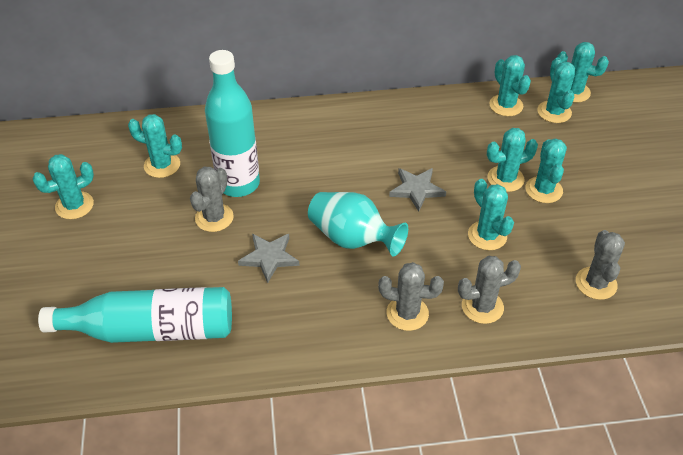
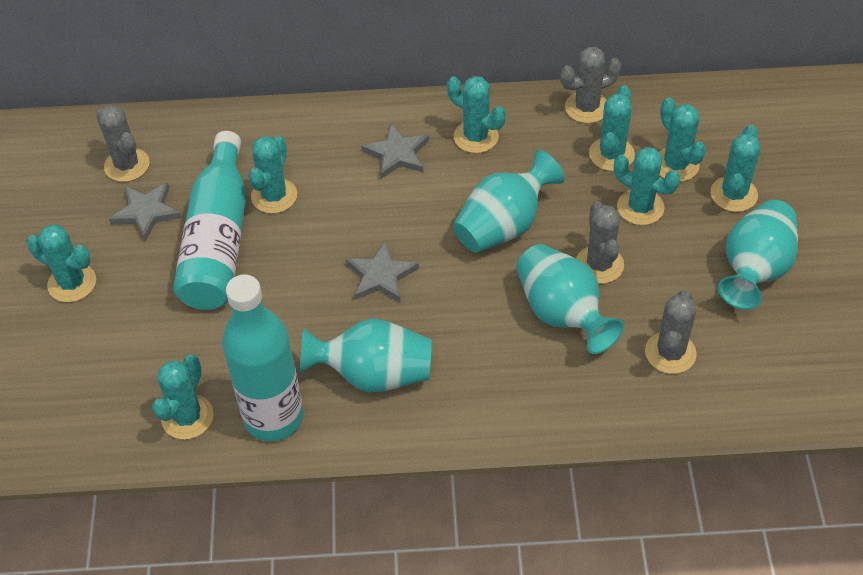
grey star: 2 -> 3
turquoise vase: 1 -> 4

